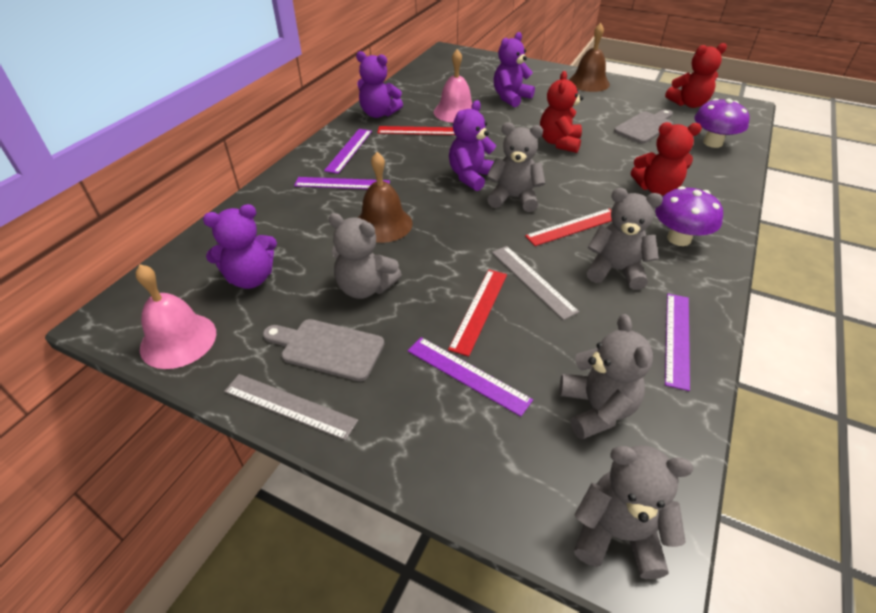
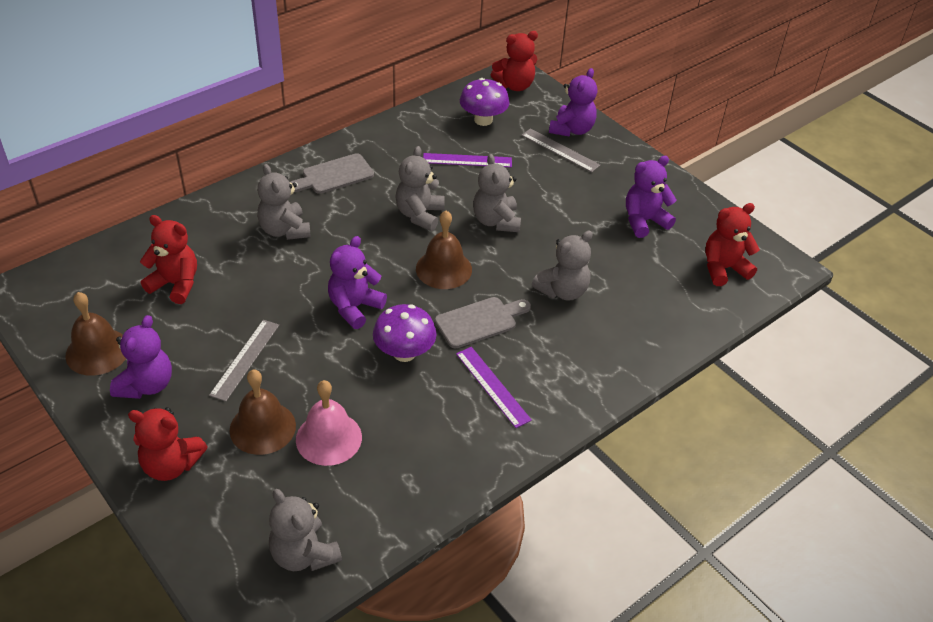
brown bell: 2 -> 3
pink bell: 2 -> 1
purple ruler: 4 -> 2
red ruler: 3 -> 0
red teddy bear: 3 -> 4

